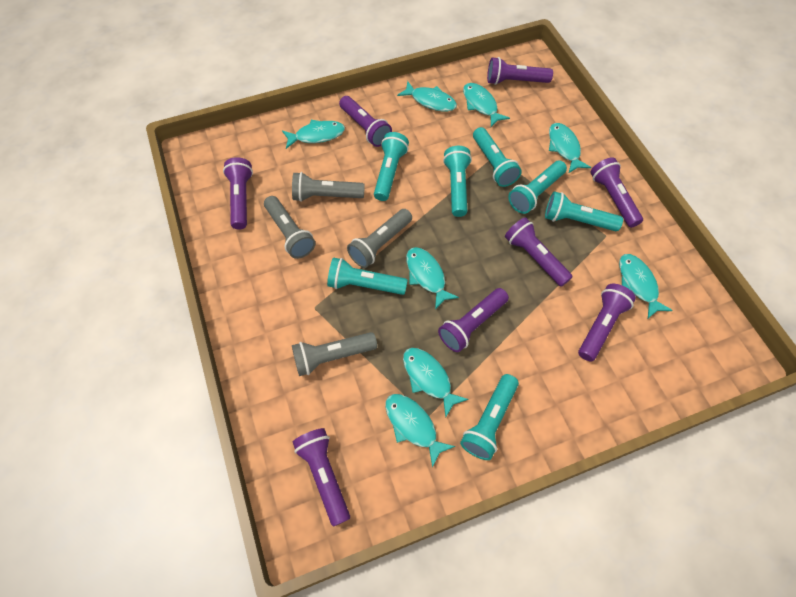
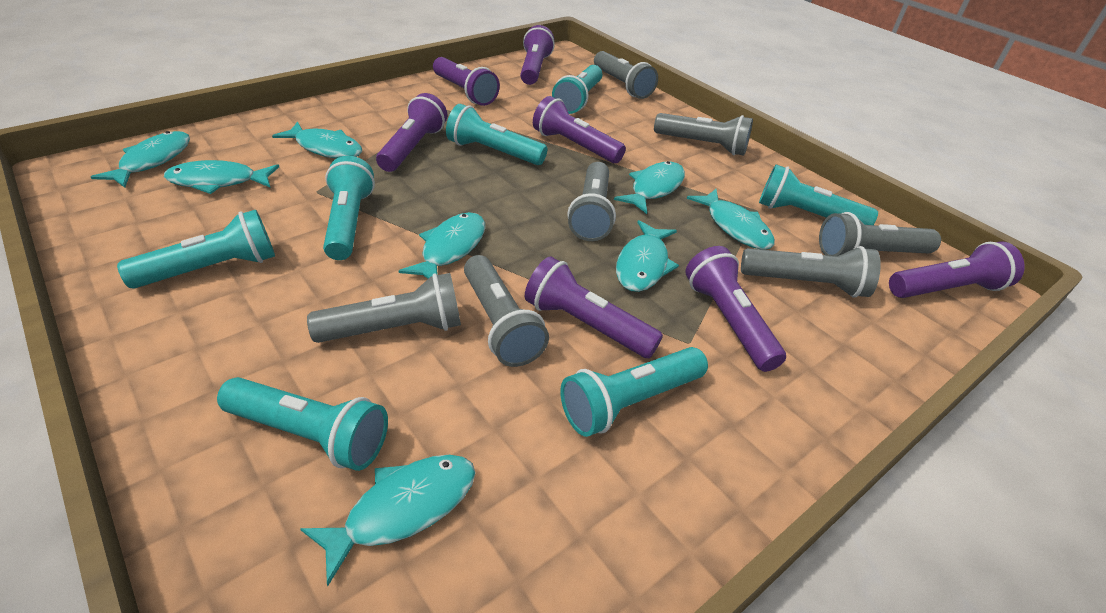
grey flashlight: 4 -> 7
purple flashlight: 8 -> 7

